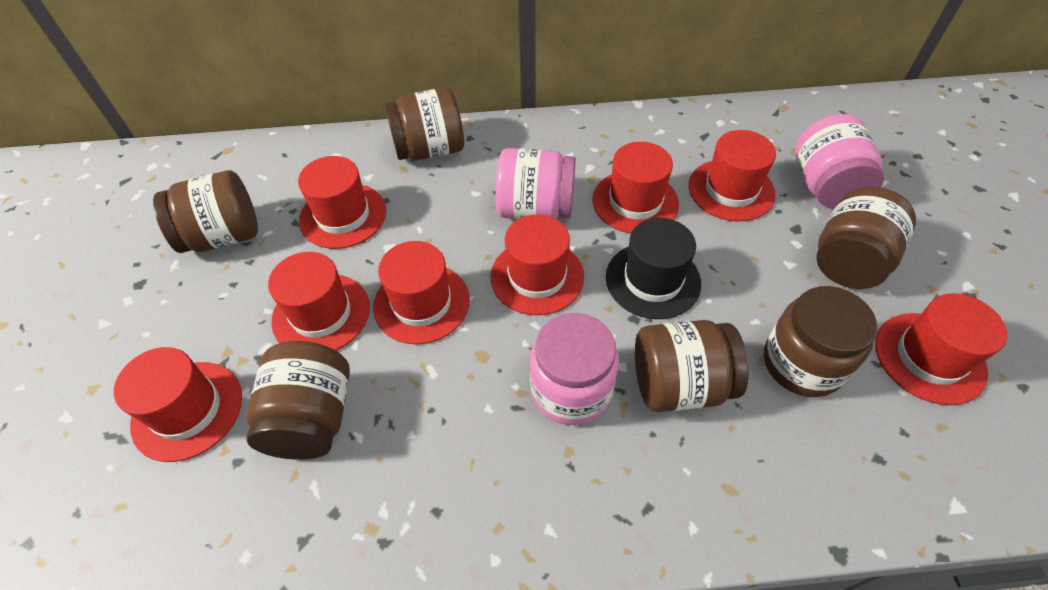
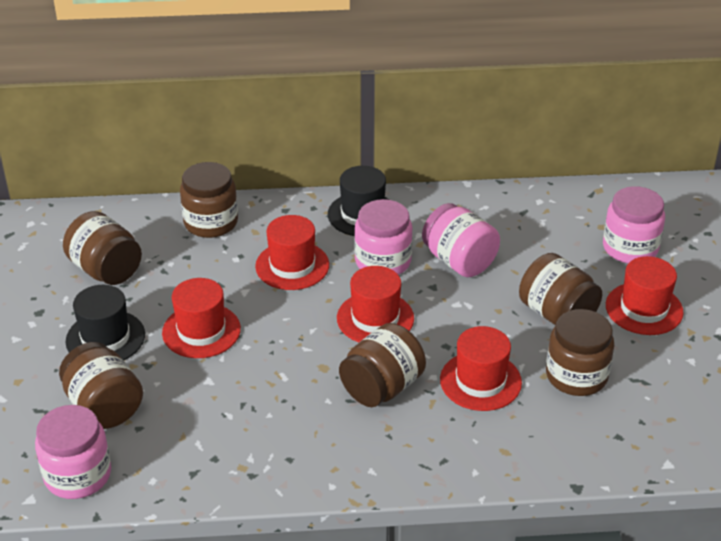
black hat: 1 -> 2
pink jar: 3 -> 4
red hat: 8 -> 5

